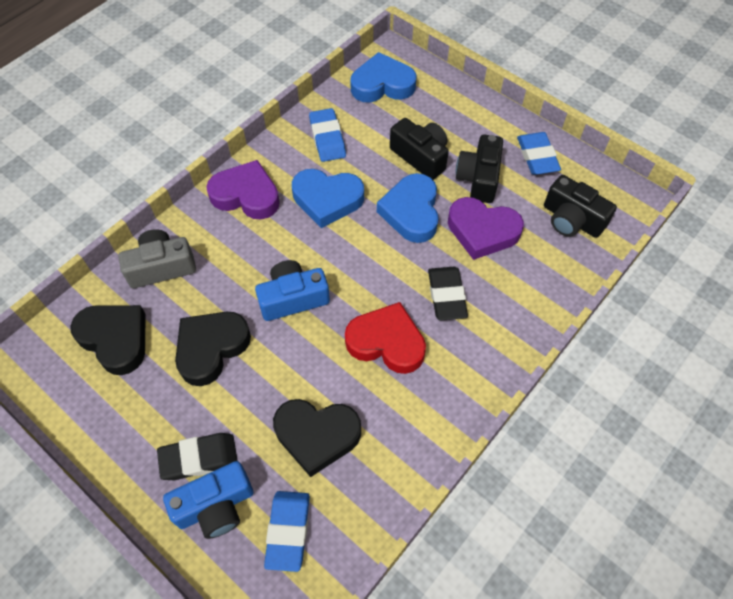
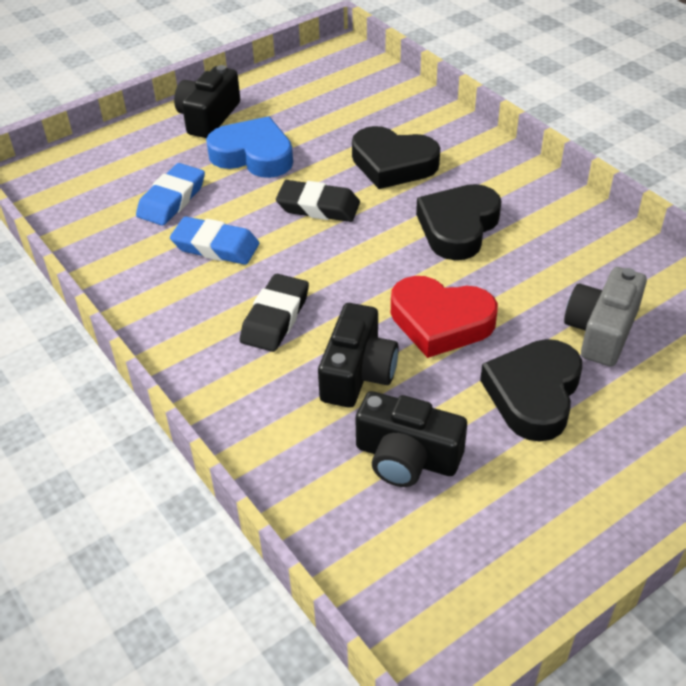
blue camera: 2 -> 0
blue eraser: 3 -> 2
blue heart: 3 -> 1
purple heart: 2 -> 0

